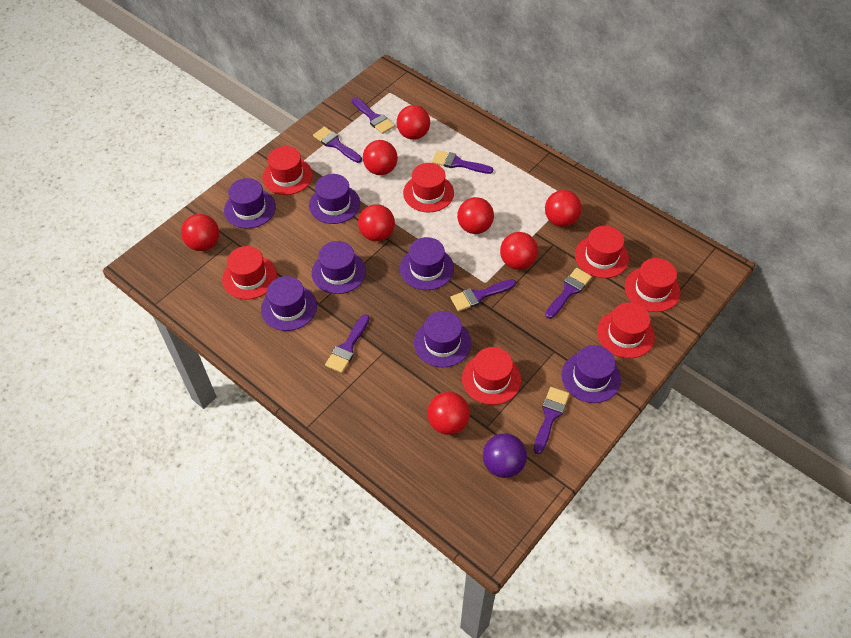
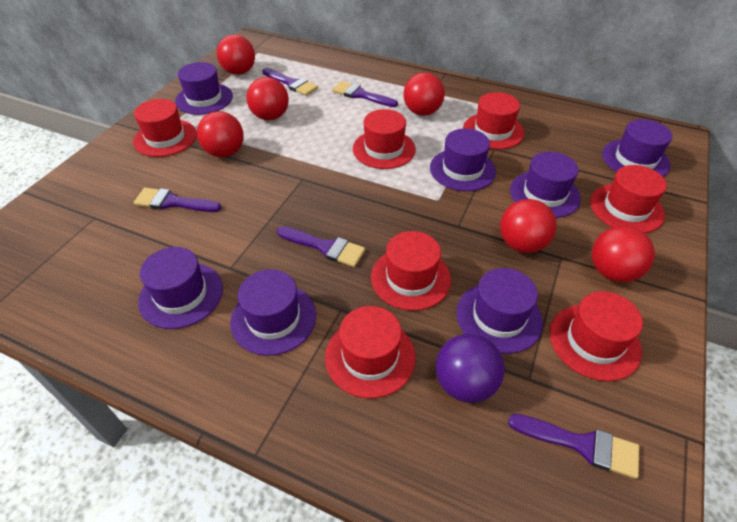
purple brush: 7 -> 5
red ball: 8 -> 6

